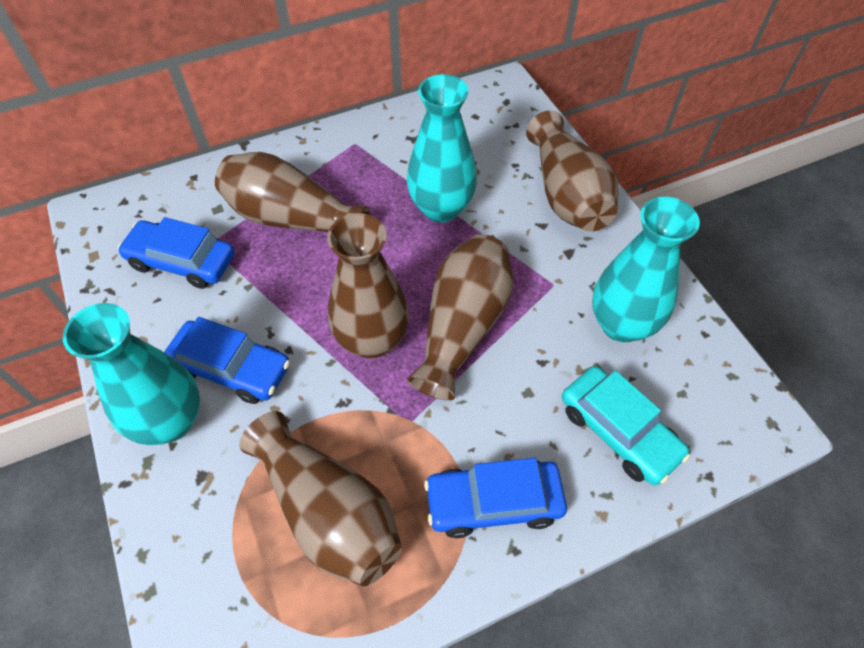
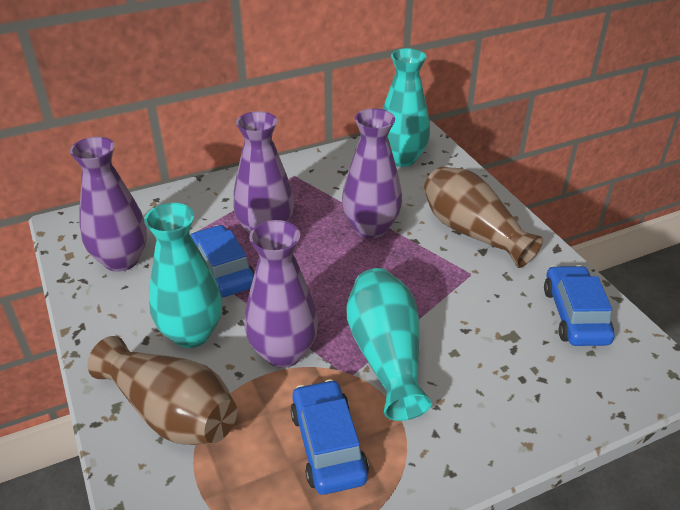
brown vase: 5 -> 2
purple vase: 0 -> 4
turquoise car: 1 -> 0

